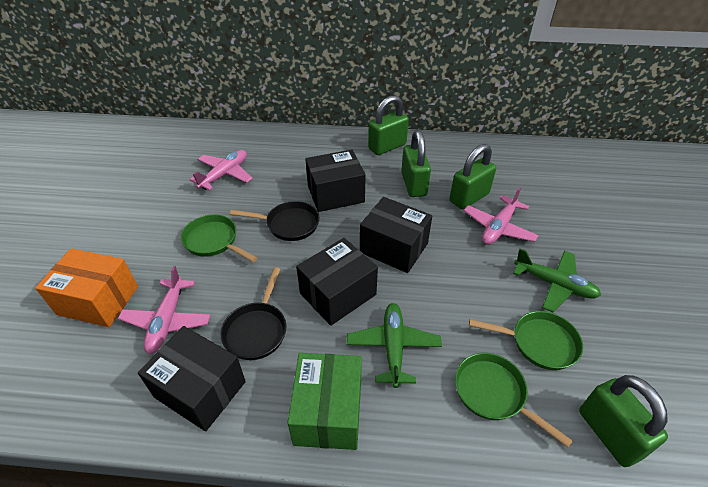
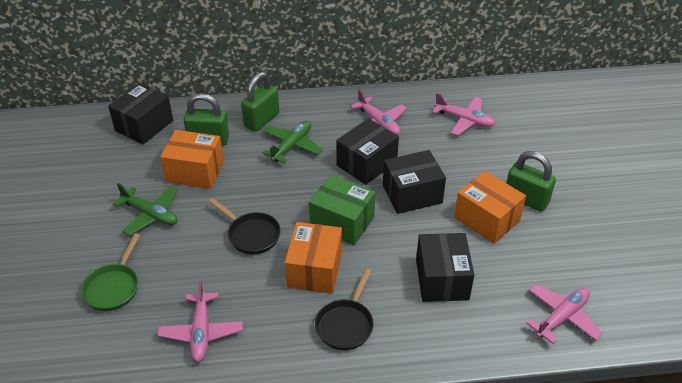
green padlock: 4 -> 3
green pan: 3 -> 1
orange box: 1 -> 3
pink plane: 3 -> 4

